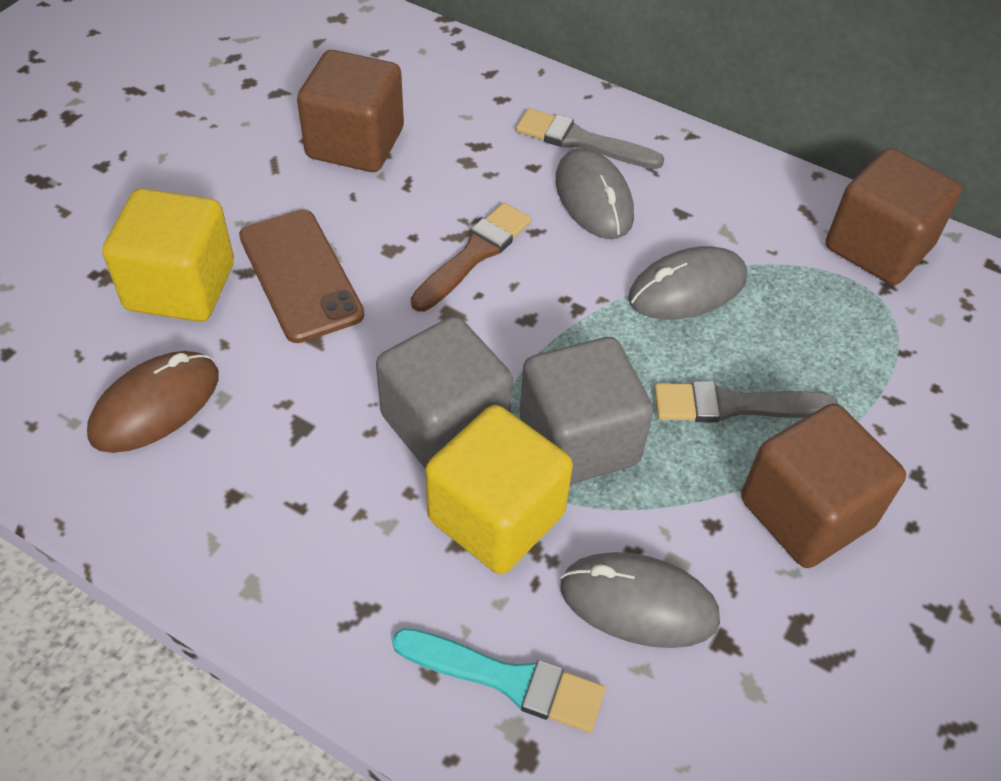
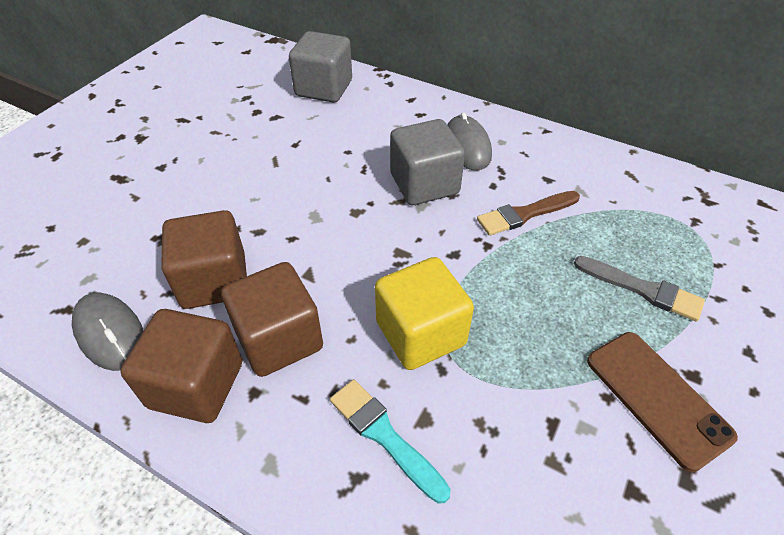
brown mouse: 1 -> 0
grey brush: 2 -> 1
grey mouse: 3 -> 2
yellow cube: 2 -> 1

